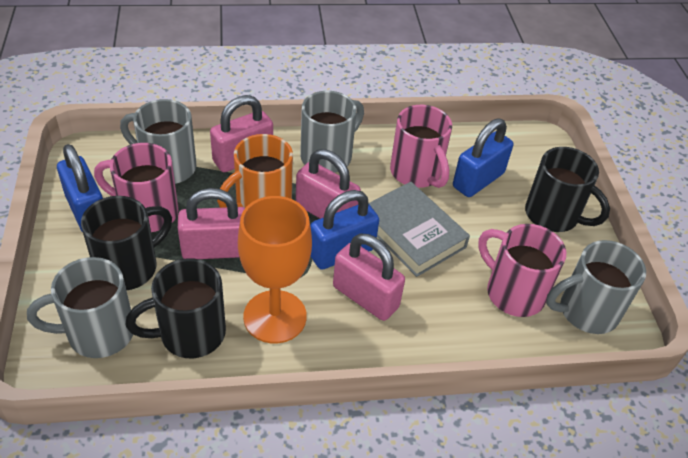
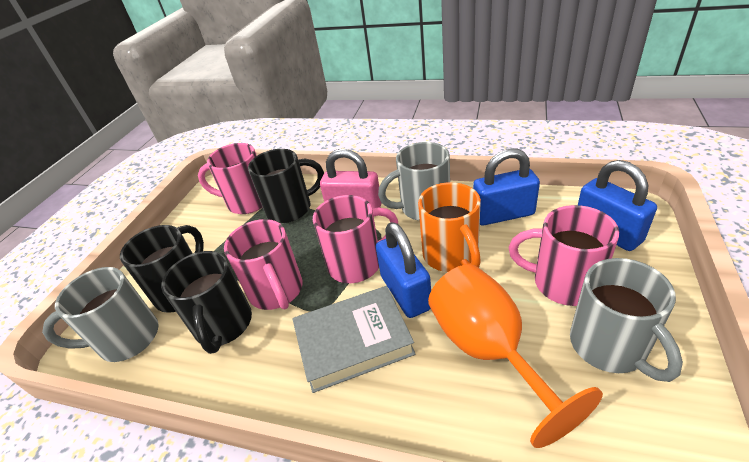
grey mug: 4 -> 3
pink mug: 3 -> 4
pink padlock: 4 -> 1

